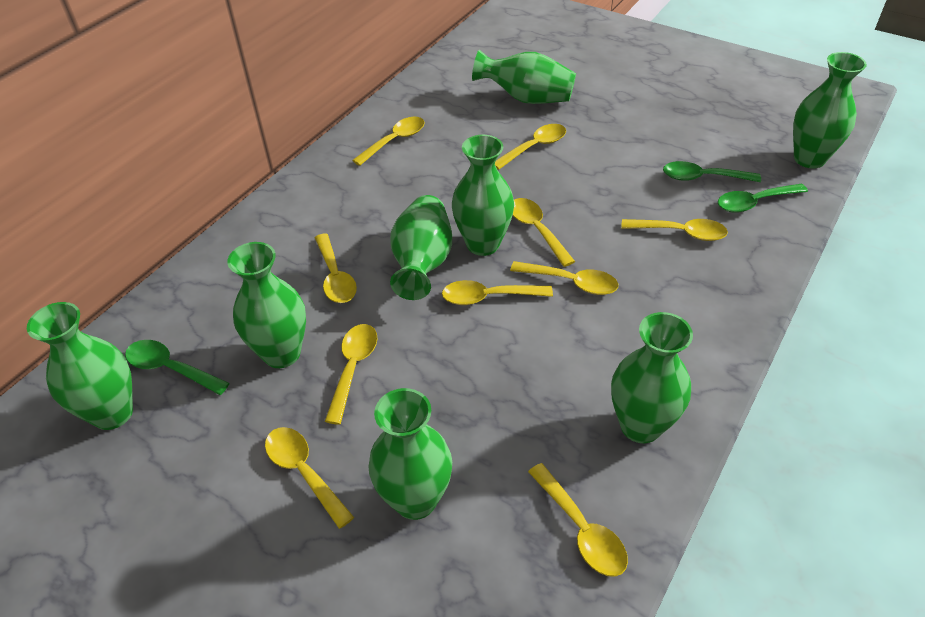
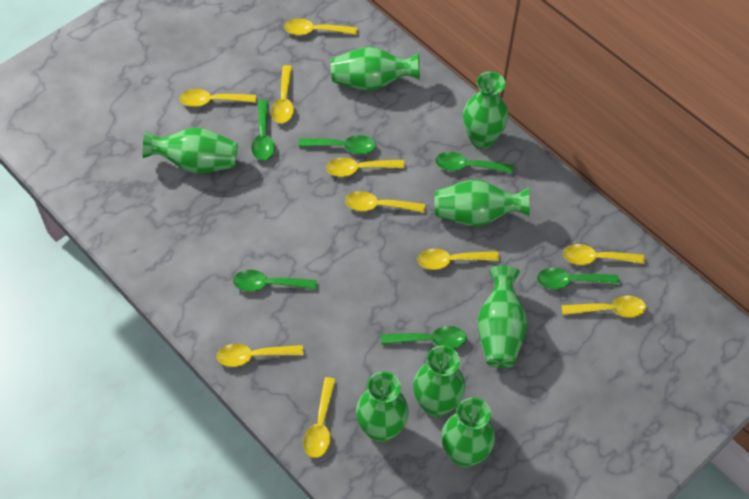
green spoon: 3 -> 6

